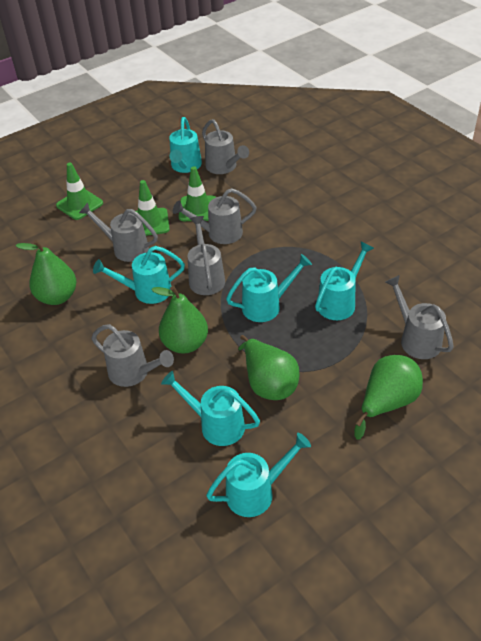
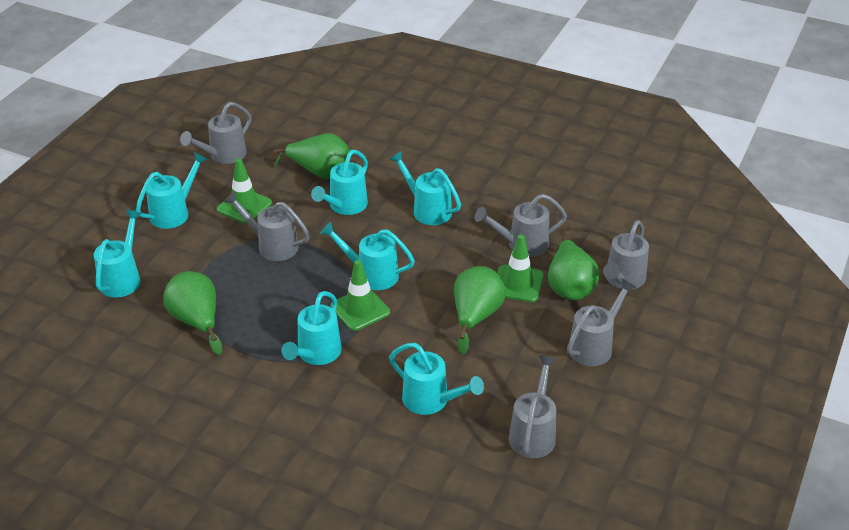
turquoise watering can: 6 -> 7

